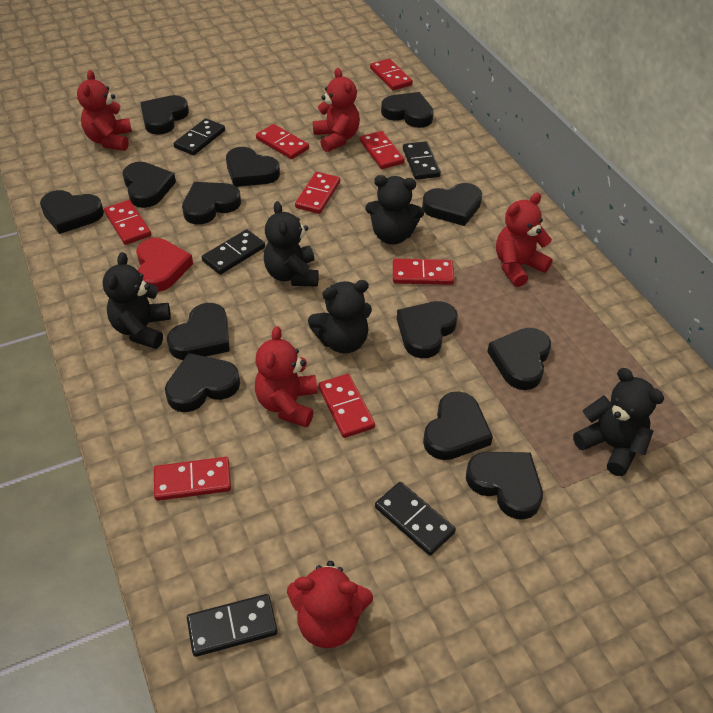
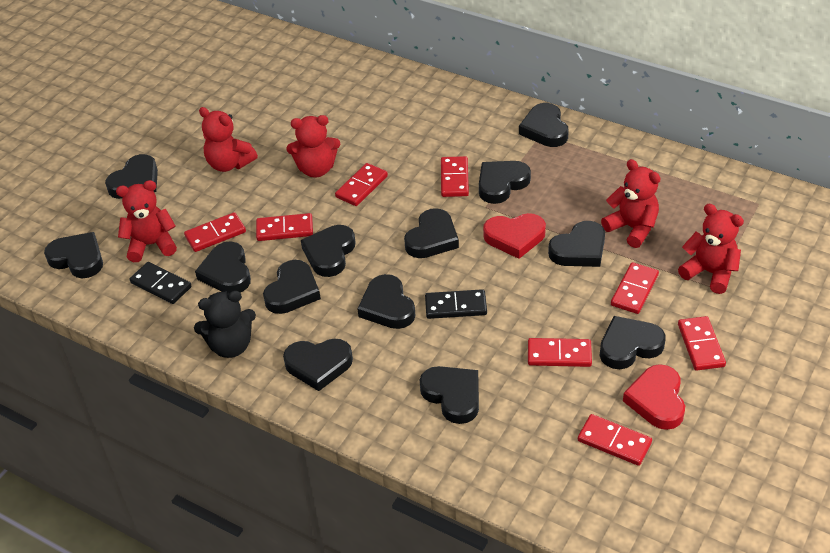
black domino: 5 -> 2
black teddy bear: 5 -> 1
red heart: 1 -> 2

